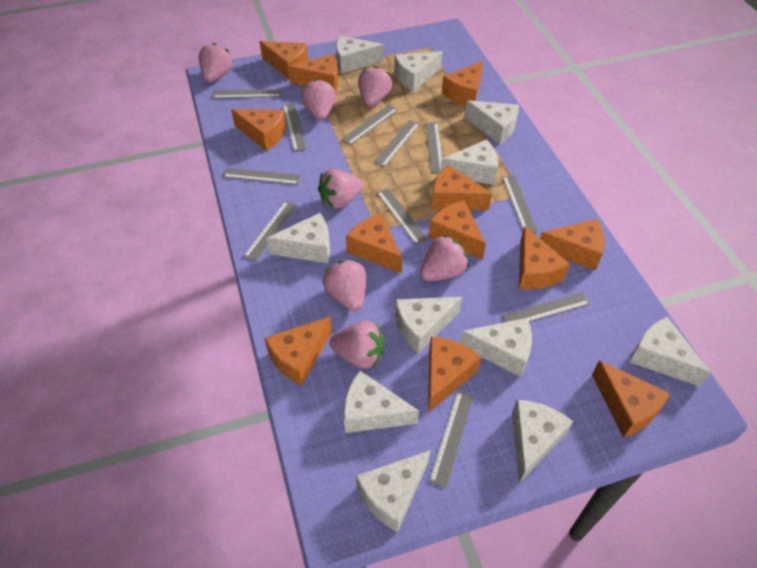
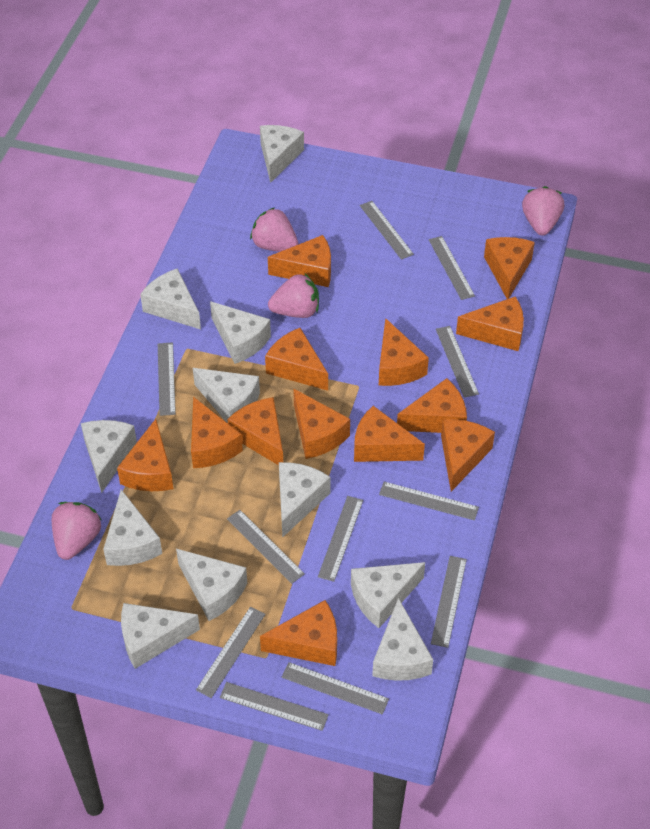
orange cheese: 12 -> 13
pink strawberry: 7 -> 4

